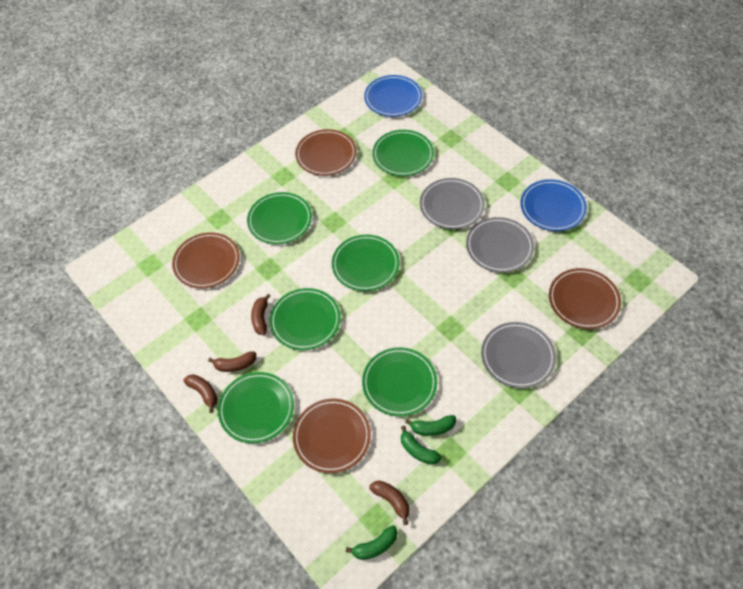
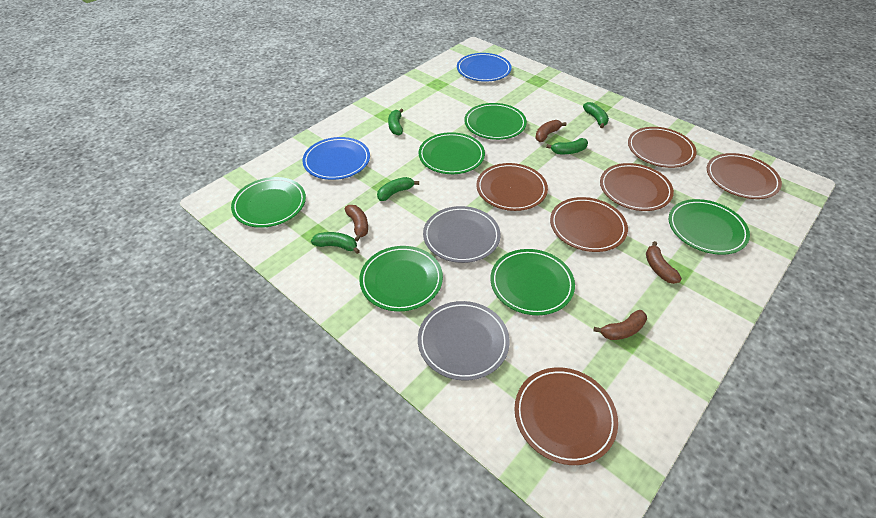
brown plate: 4 -> 6
green banana: 3 -> 5
grey plate: 3 -> 2

